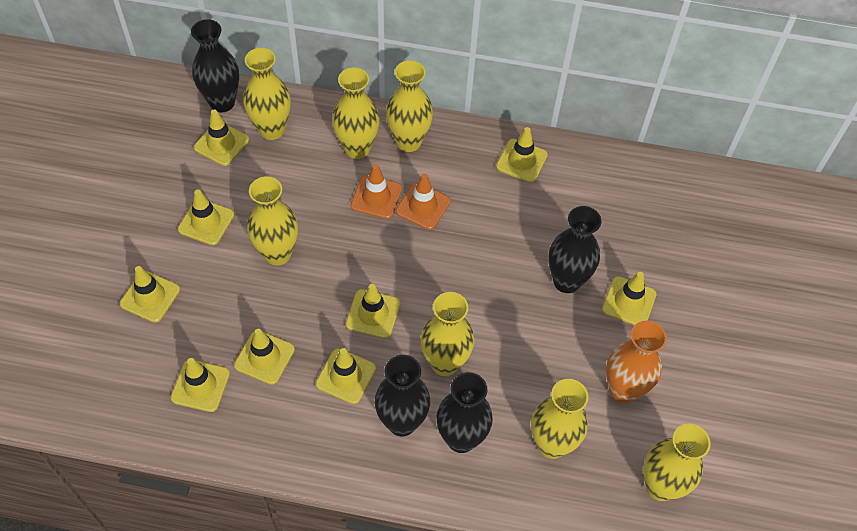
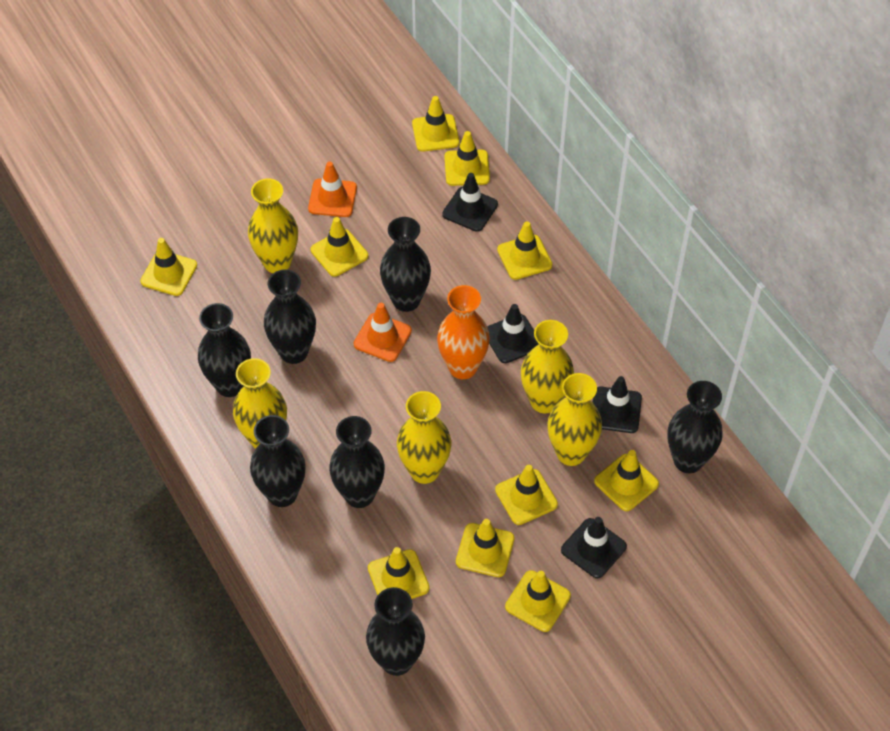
black traffic cone: 0 -> 4
black vase: 4 -> 7
yellow traffic cone: 9 -> 10
yellow vase: 7 -> 5

